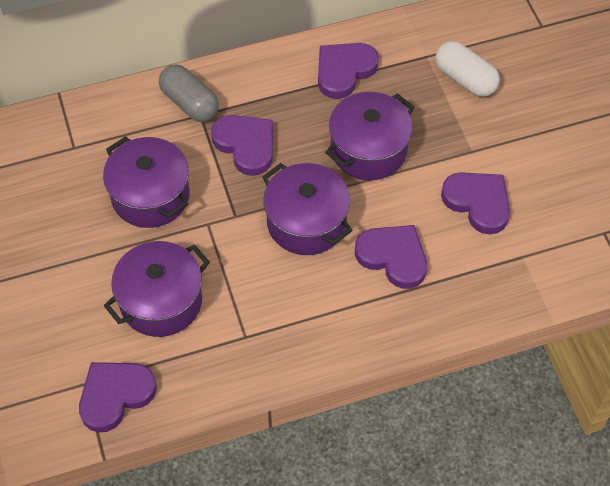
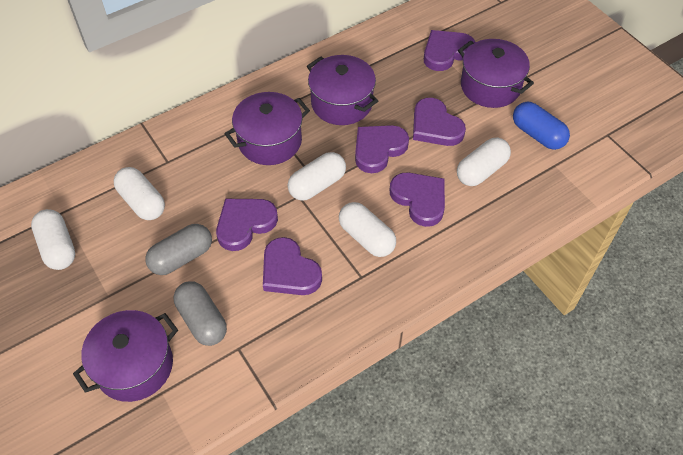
blue capsule: 0 -> 1
grey capsule: 1 -> 2
purple heart: 5 -> 6
white capsule: 1 -> 5

